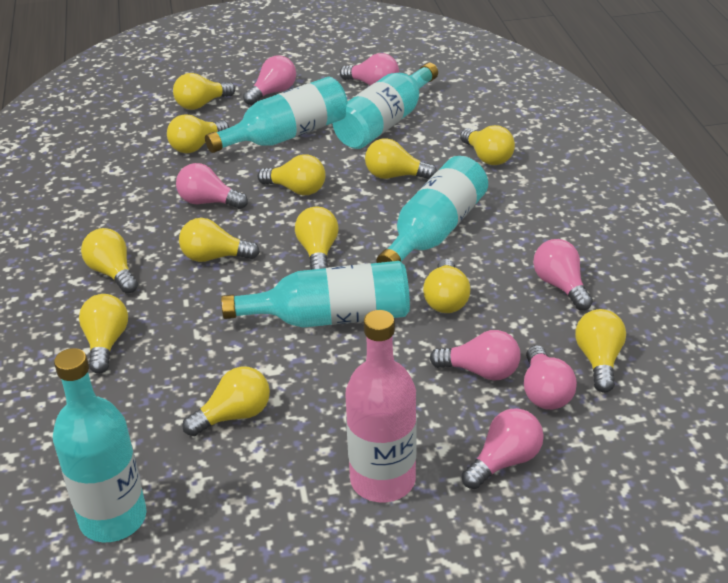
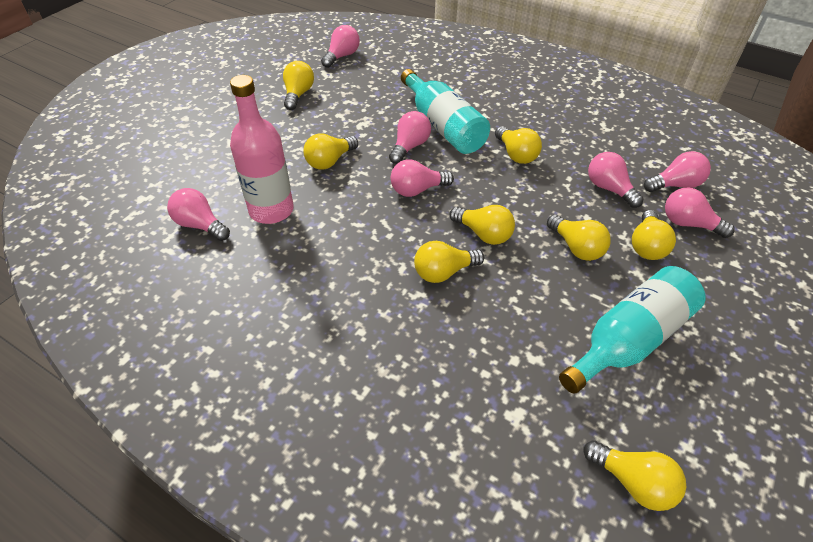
turquoise bottle: 5 -> 2
yellow light bulb: 12 -> 8

